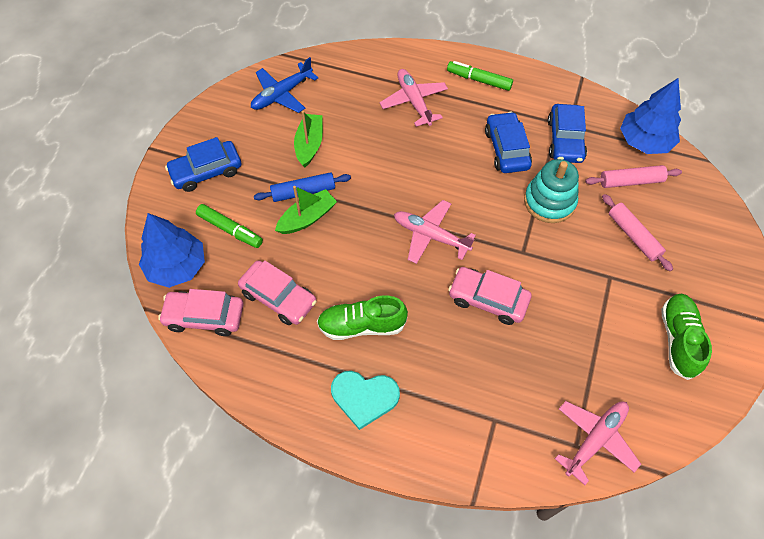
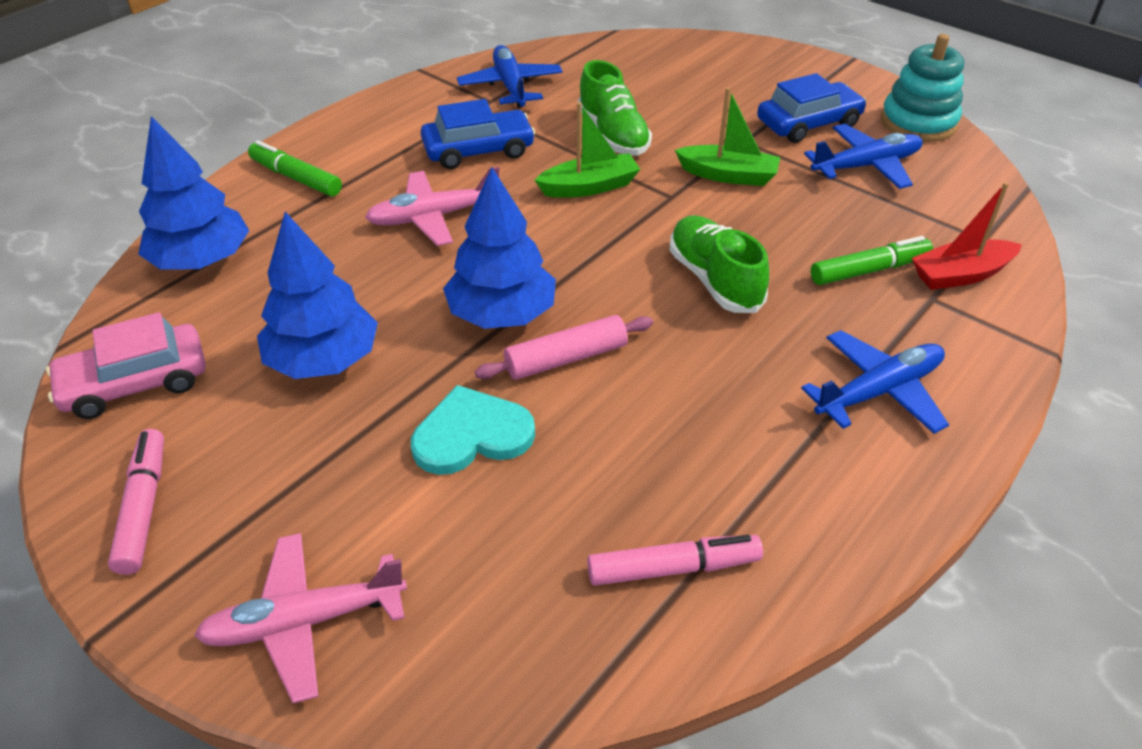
blue car: 3 -> 2
blue plane: 1 -> 3
blue rolling pin: 1 -> 0
blue tree: 2 -> 3
pink car: 3 -> 1
pink marker: 0 -> 2
pink plane: 3 -> 2
pink rolling pin: 2 -> 1
red boat: 0 -> 1

